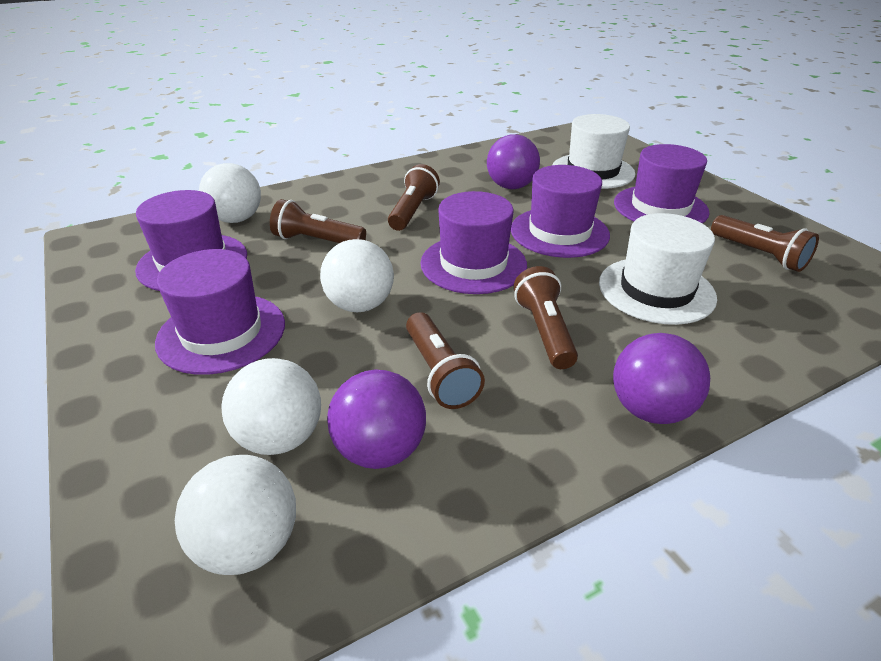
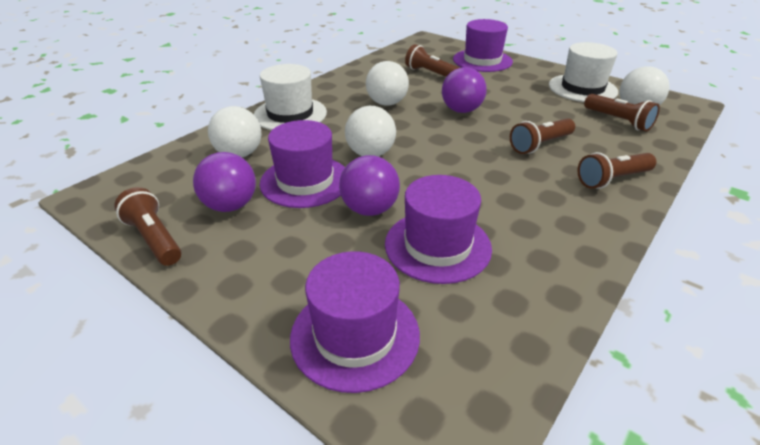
purple hat: 5 -> 4

